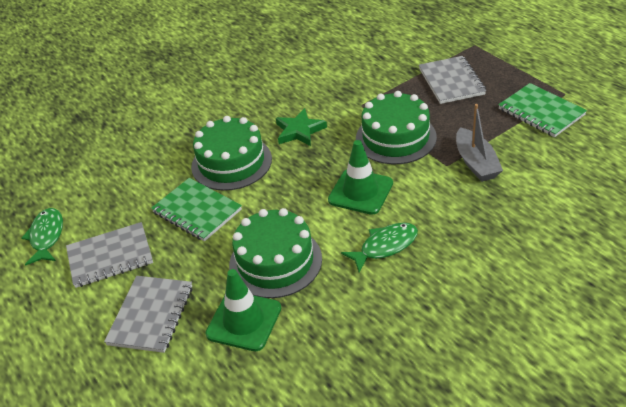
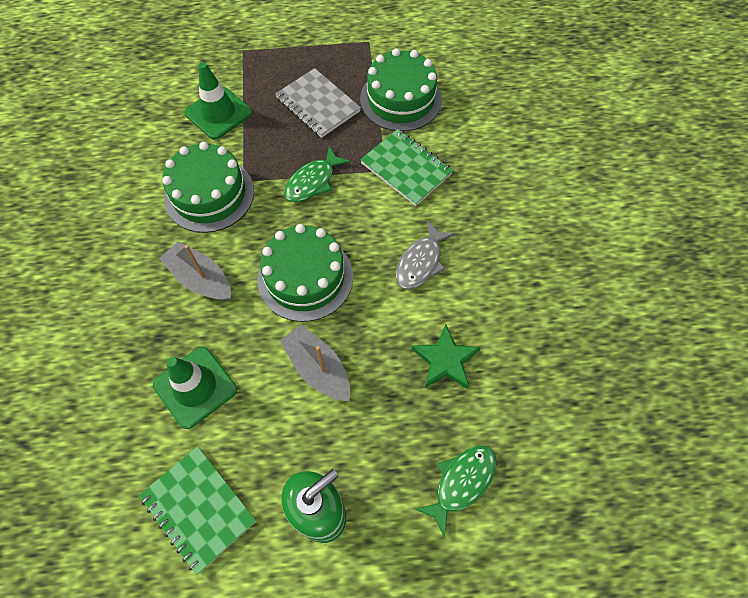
green soap dispenser: 0 -> 1
grey boat: 1 -> 2
grey fish: 0 -> 1
grey notebook: 3 -> 1

